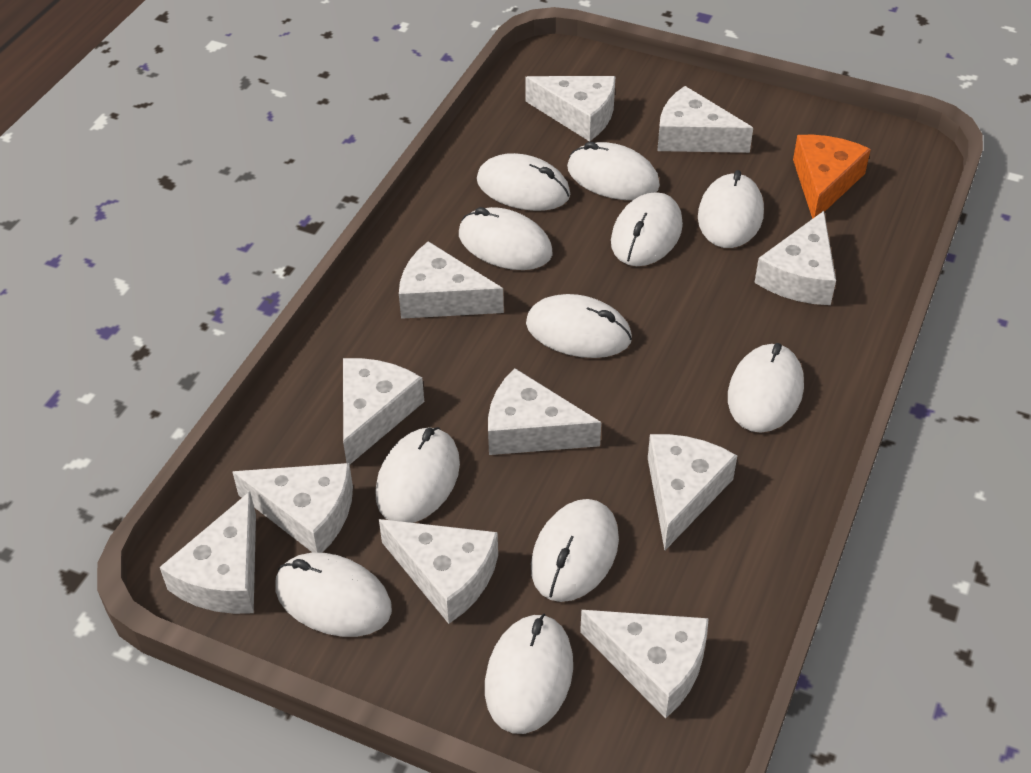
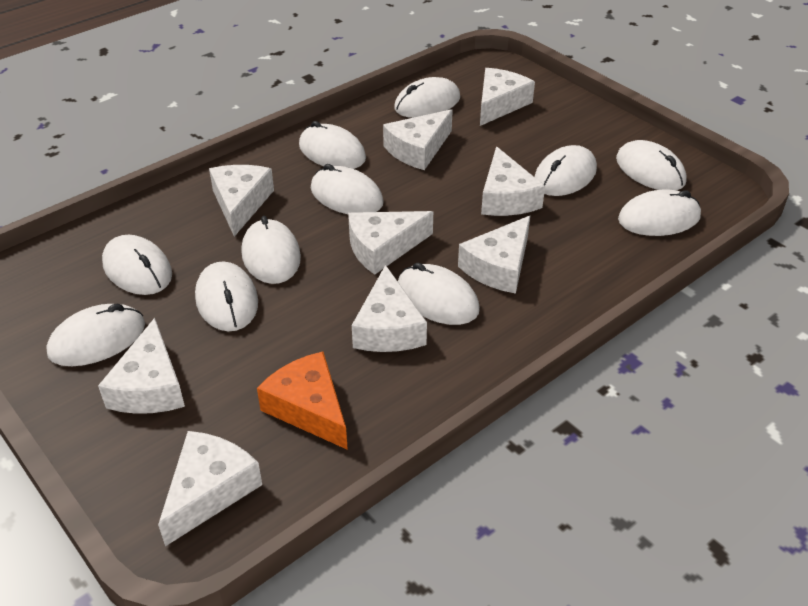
white cheese: 11 -> 9

